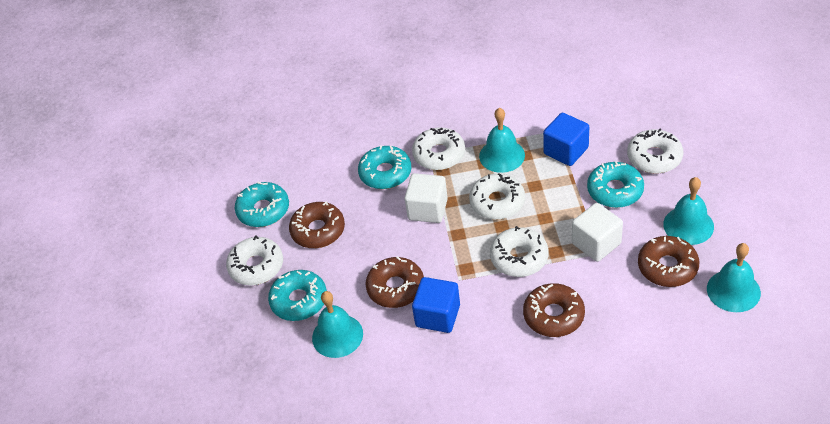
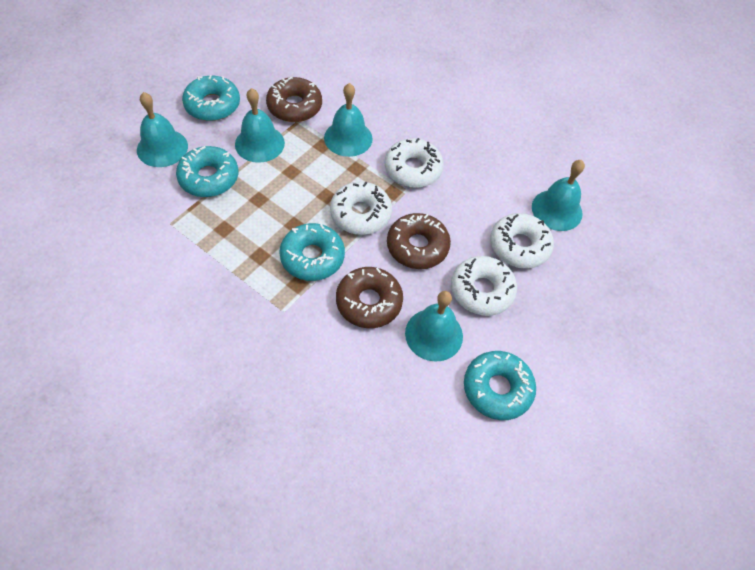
blue cube: 2 -> 0
brown donut: 4 -> 3
turquoise bell: 4 -> 5
white cube: 2 -> 0
white donut: 5 -> 4

